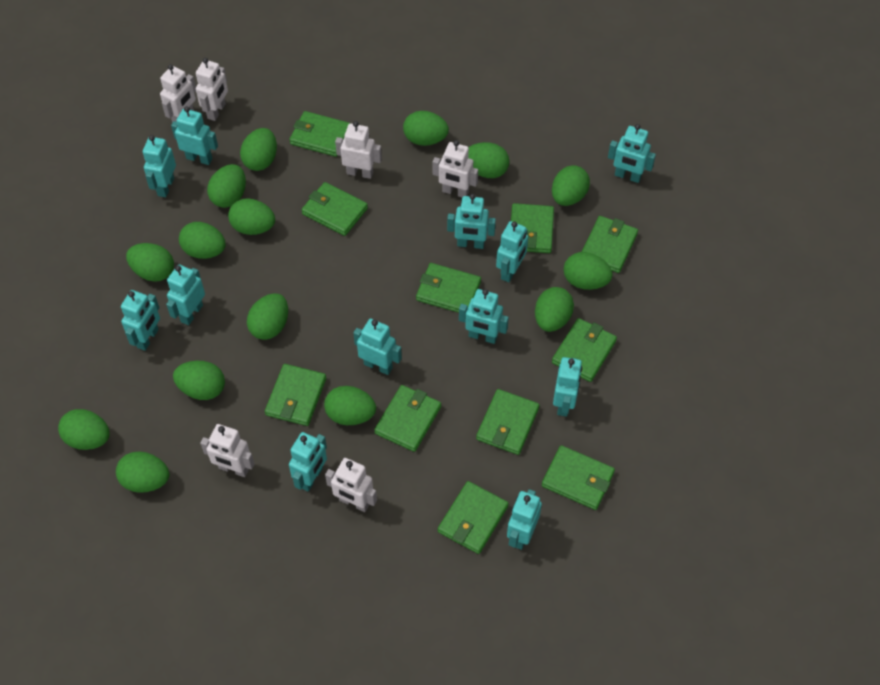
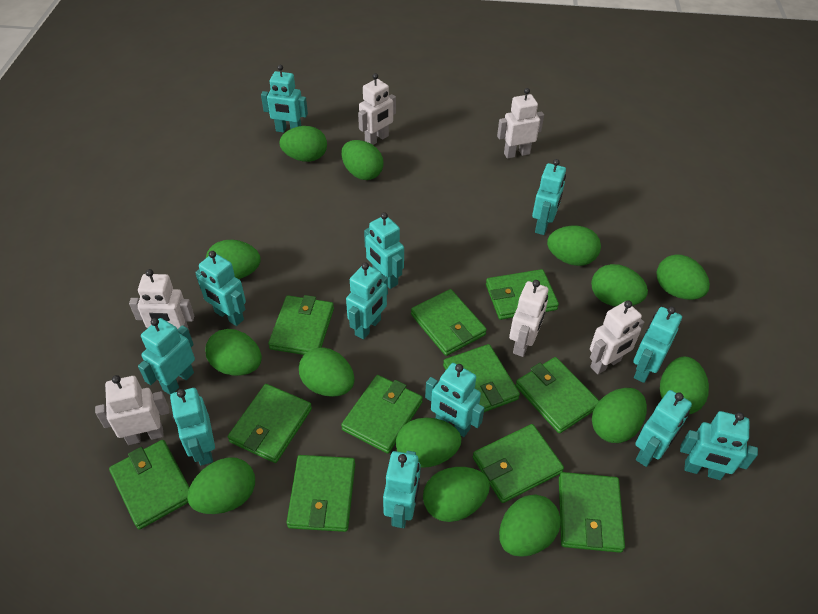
green egg: 15 -> 14

